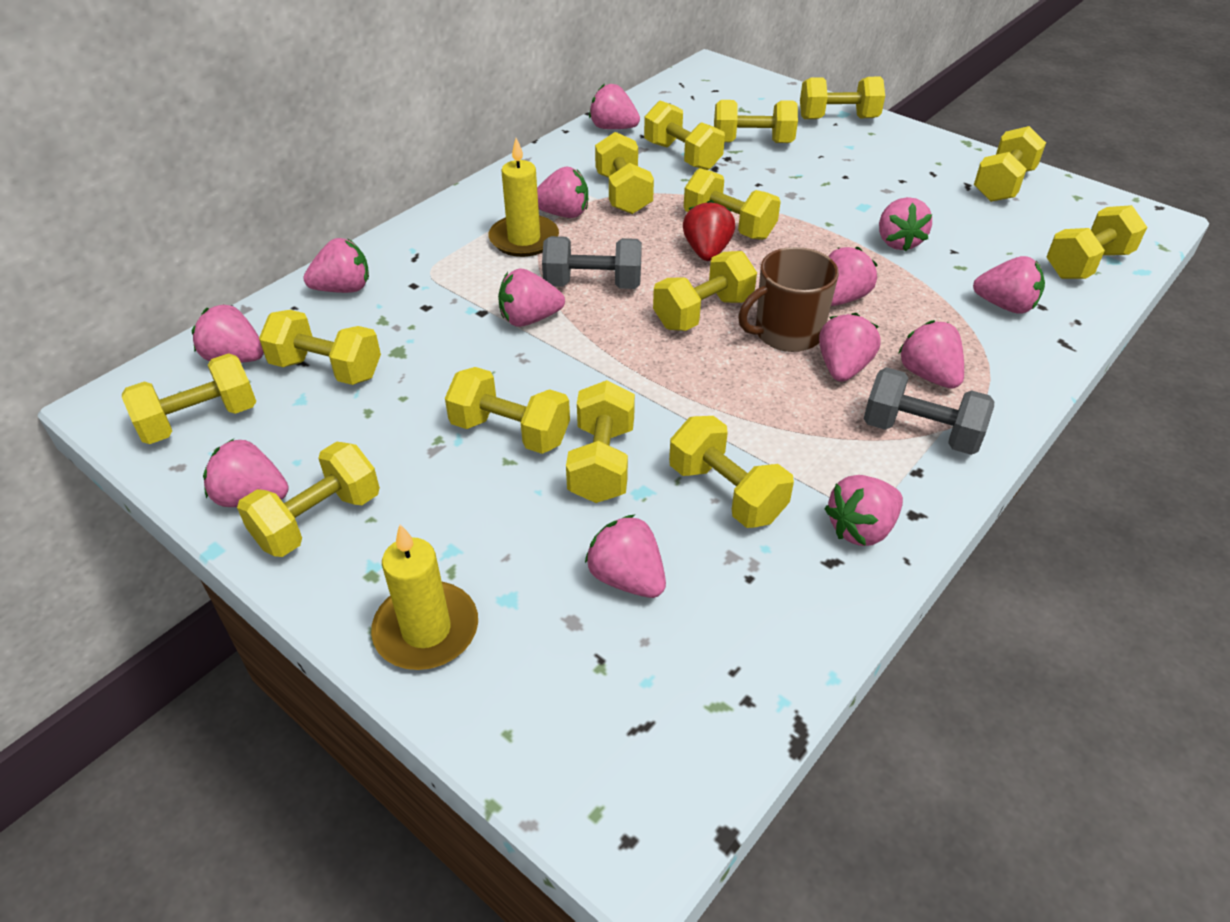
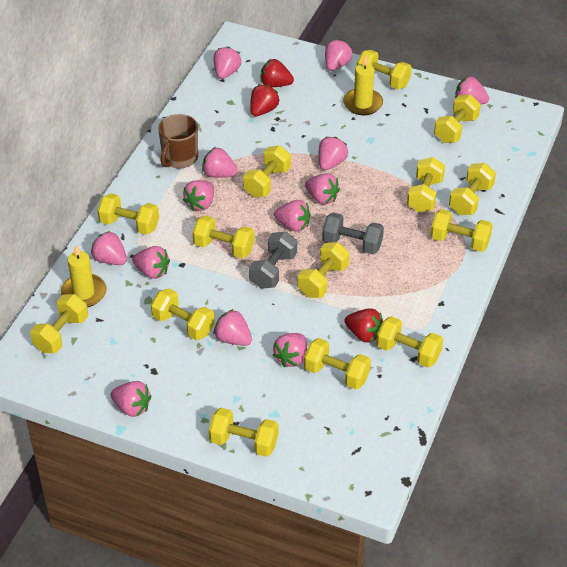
red strawberry: 1 -> 3

